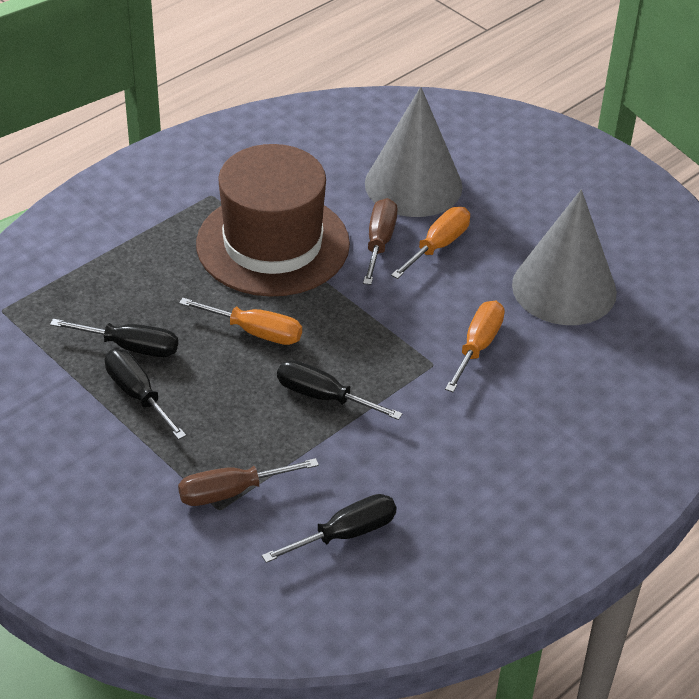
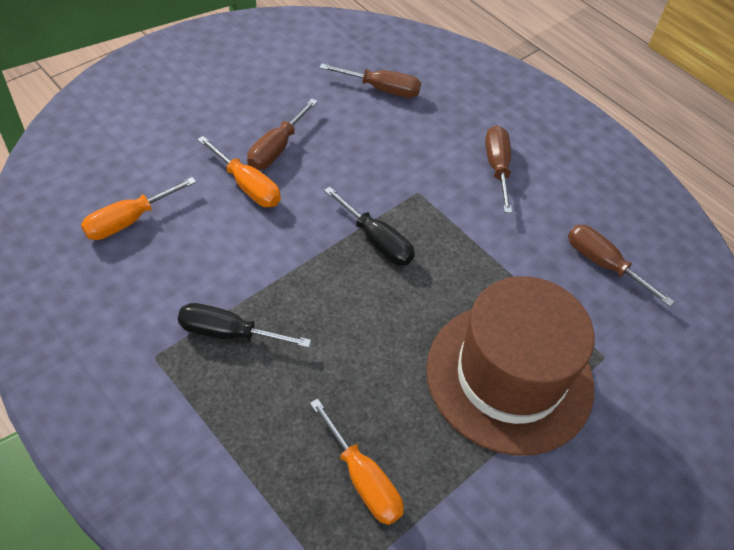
black screwdriver: 4 -> 2
brown screwdriver: 2 -> 4
grey cone: 2 -> 0

